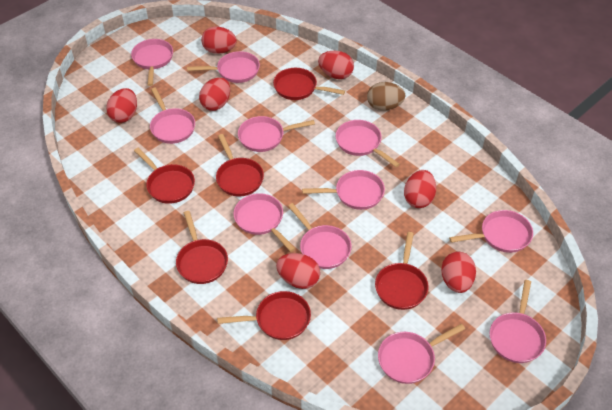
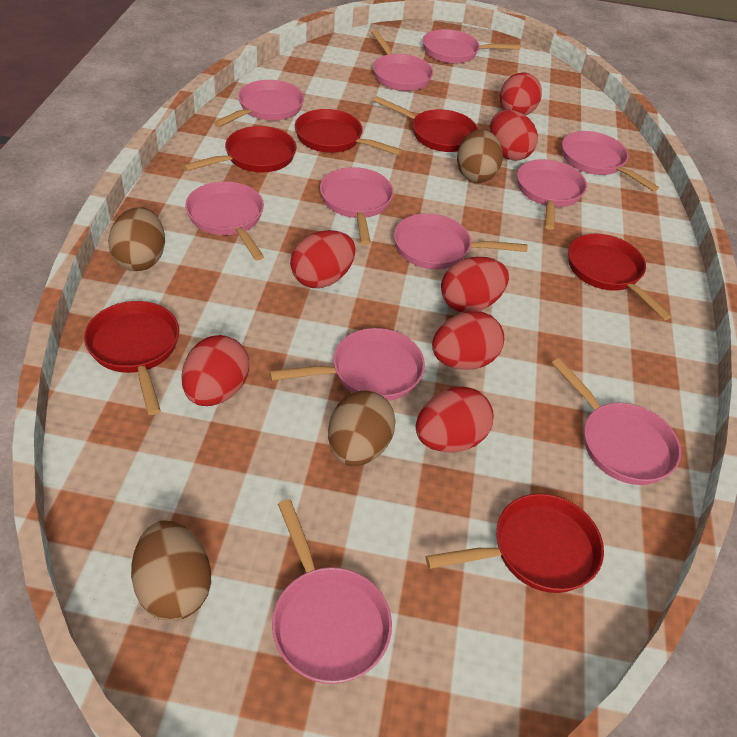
brown egg: 1 -> 4

